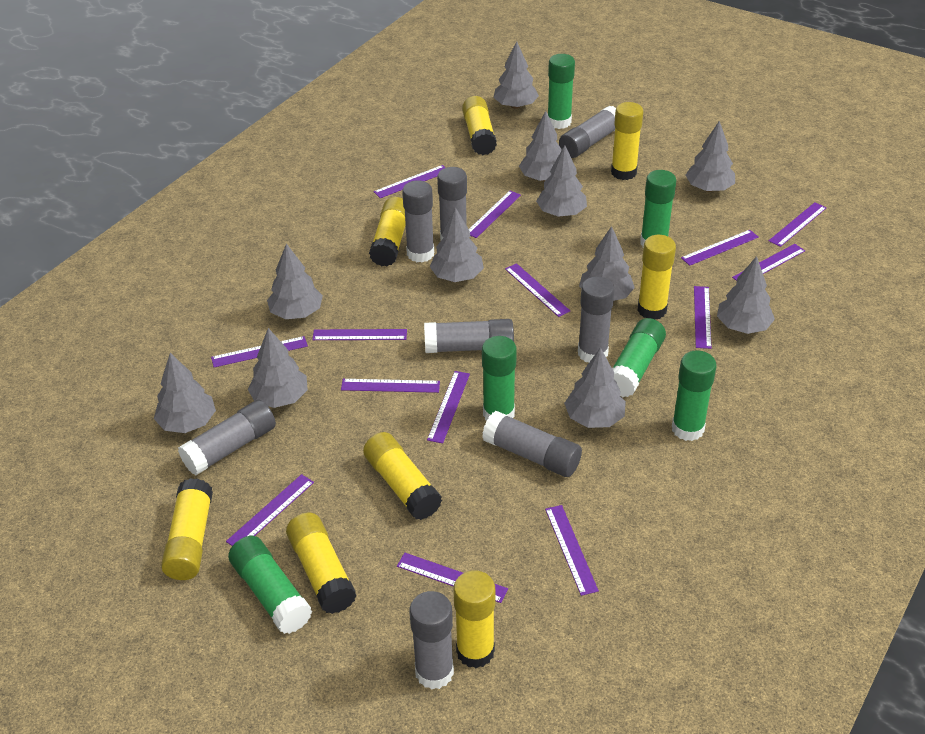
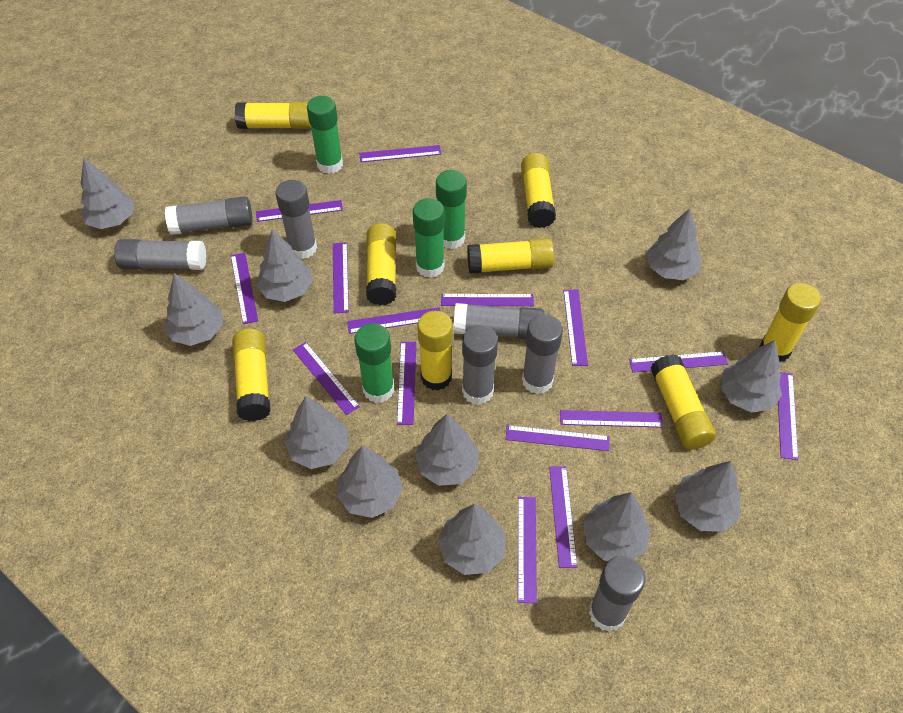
green glue stick: 6 -> 4
grey glue stick: 8 -> 7
purple ruler: 14 -> 15

